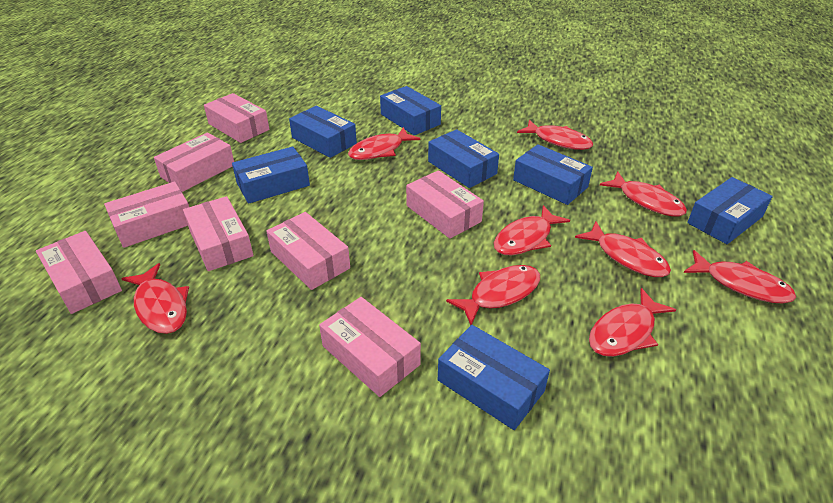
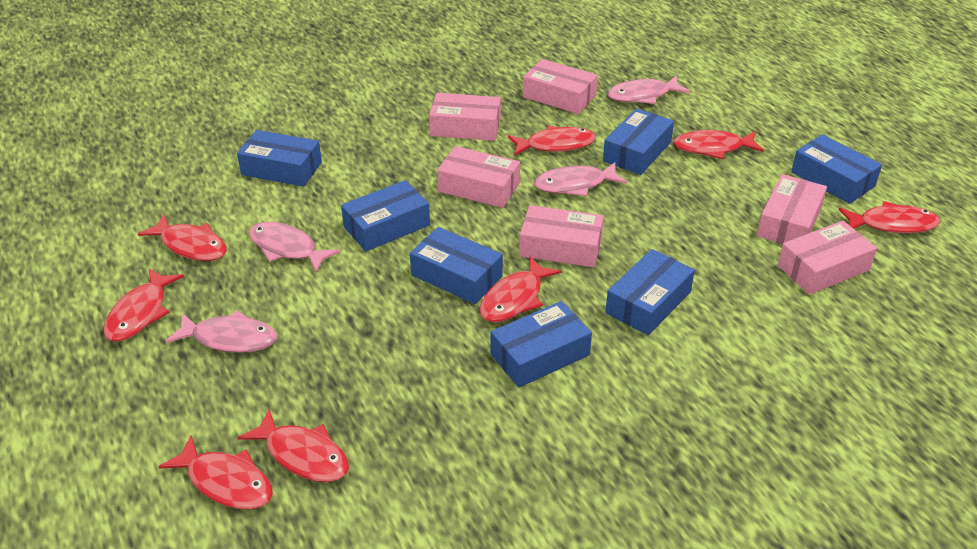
pink box: 8 -> 6
pink fish: 0 -> 4
red fish: 9 -> 8

